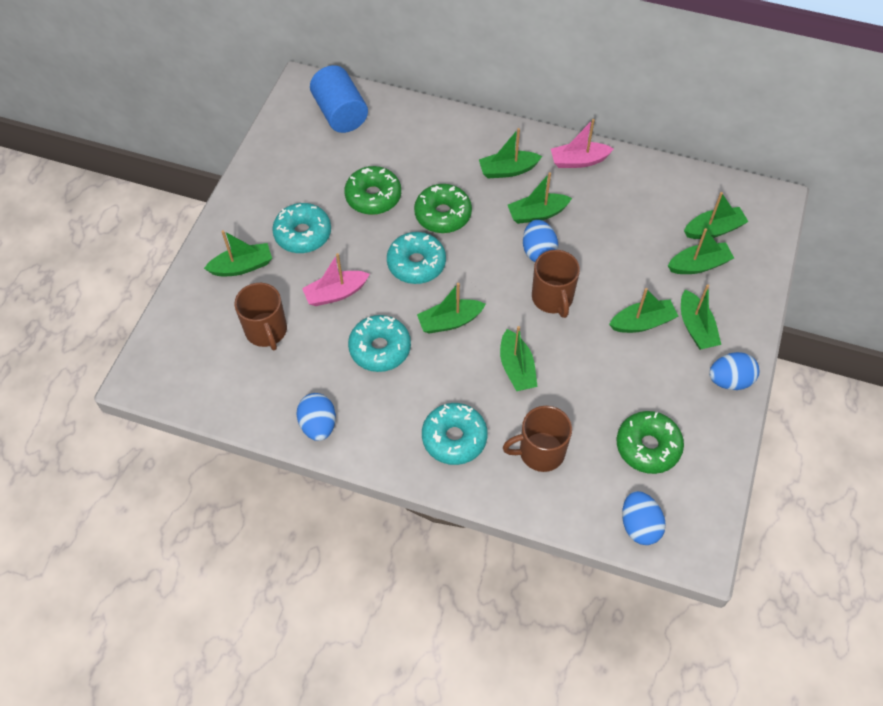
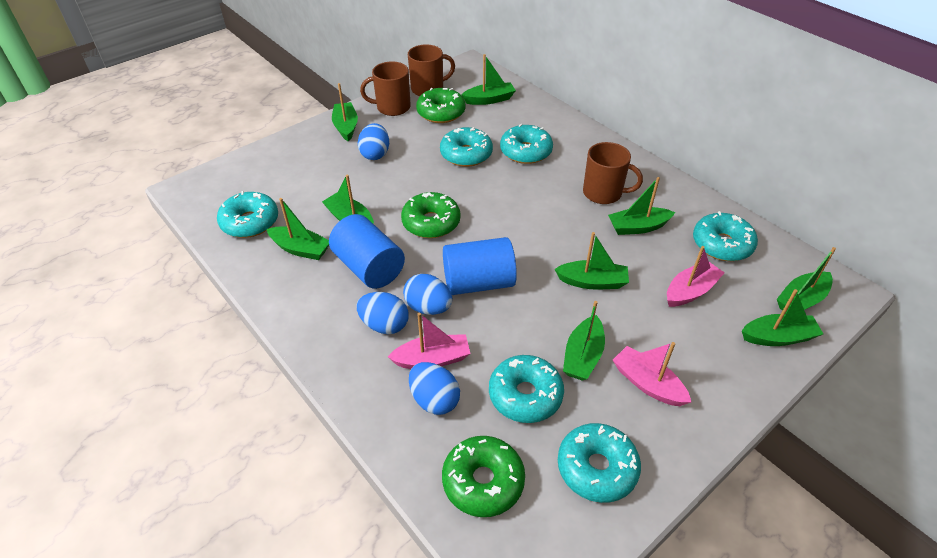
blue cylinder: 1 -> 2
pink boat: 2 -> 3
turquoise donut: 4 -> 6

